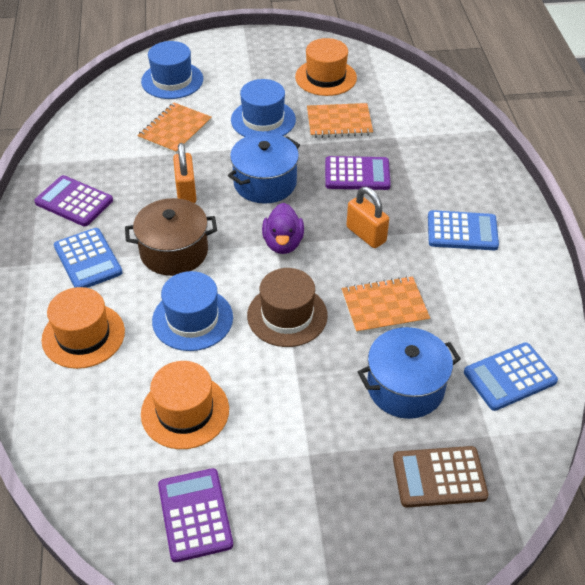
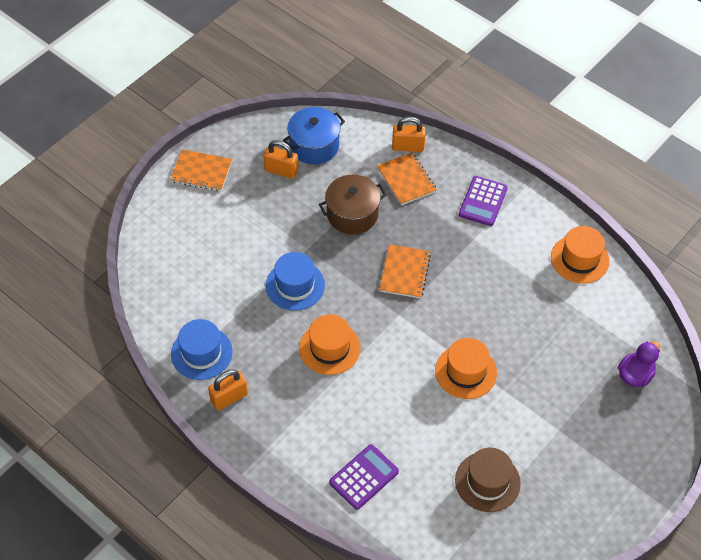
blue calculator: 3 -> 0
blue hat: 3 -> 2
blue pot: 2 -> 1
brown calculator: 1 -> 0
orange padlock: 2 -> 3
purple calculator: 3 -> 2

